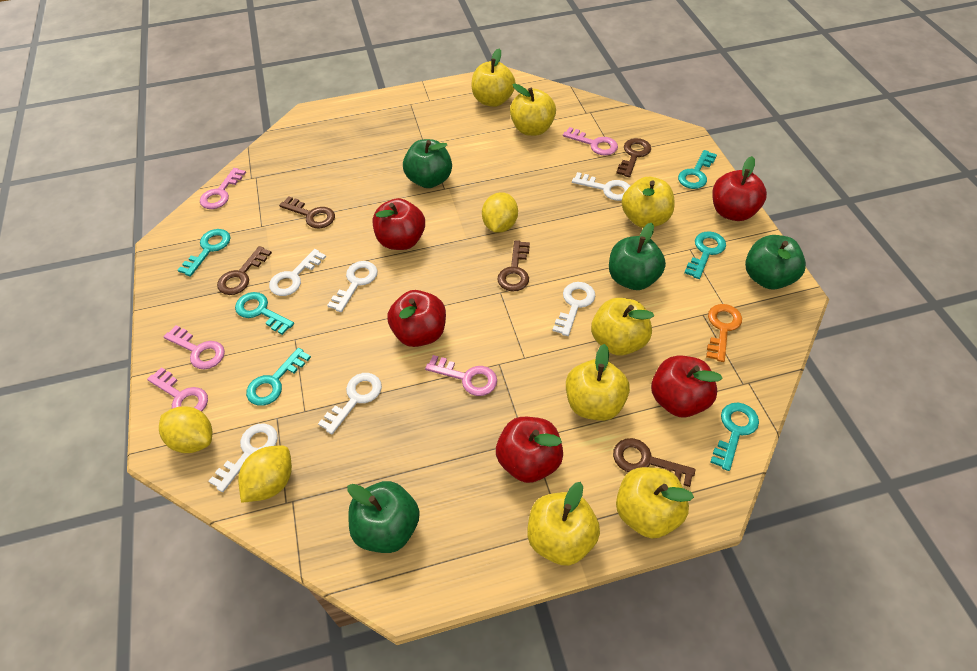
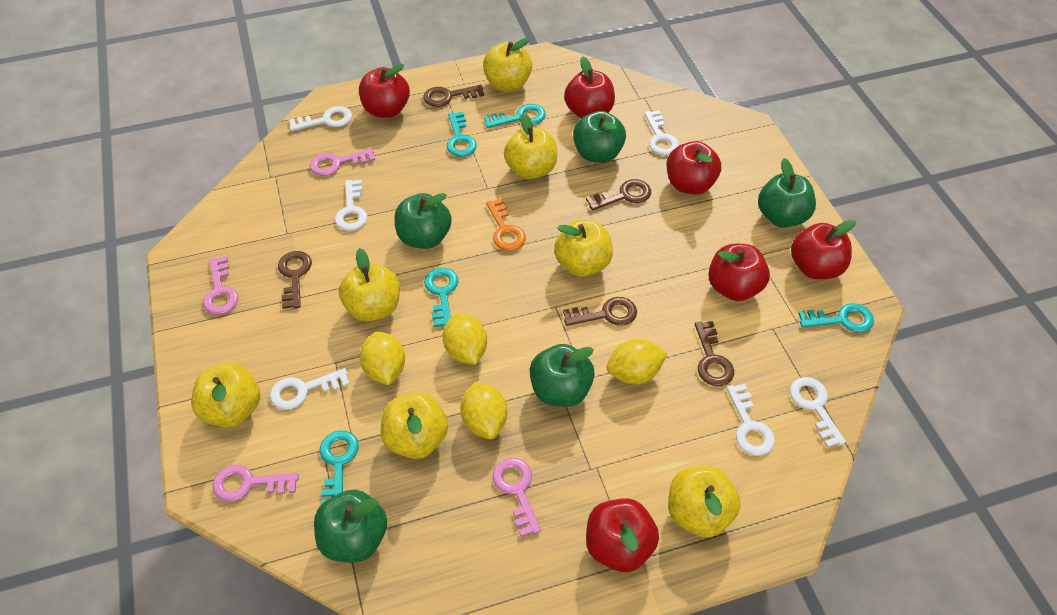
green apple: 4 -> 5
pink key: 5 -> 4
red apple: 5 -> 6
turquoise key: 6 -> 5
yellow lemon: 3 -> 4

